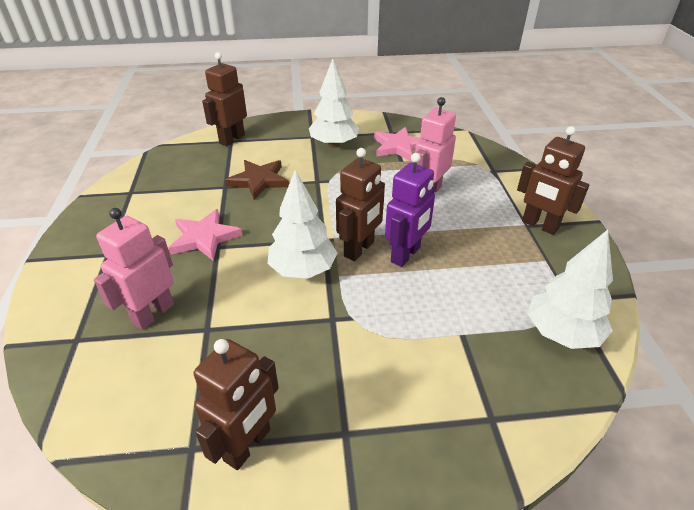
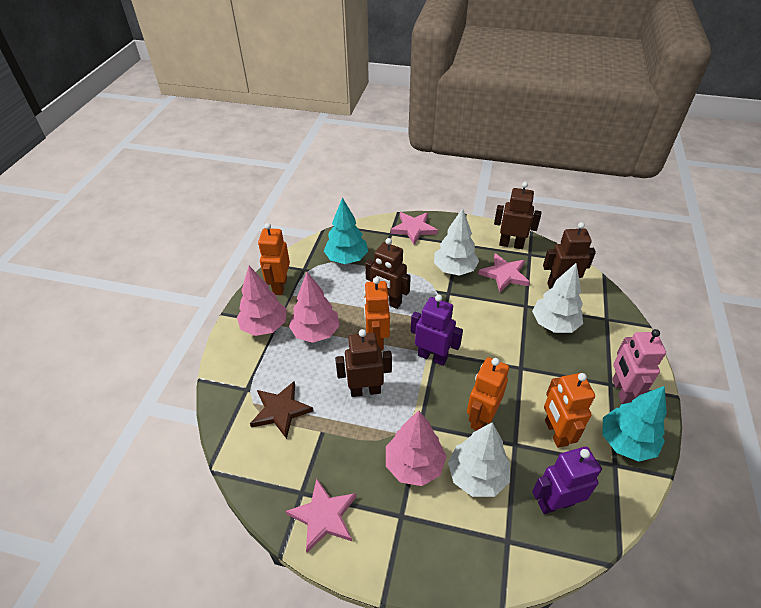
orange robot: 0 -> 4
pink robot: 2 -> 1
pink star: 2 -> 3
pink tree: 0 -> 3
purple robot: 1 -> 2
turquoise tree: 0 -> 2

